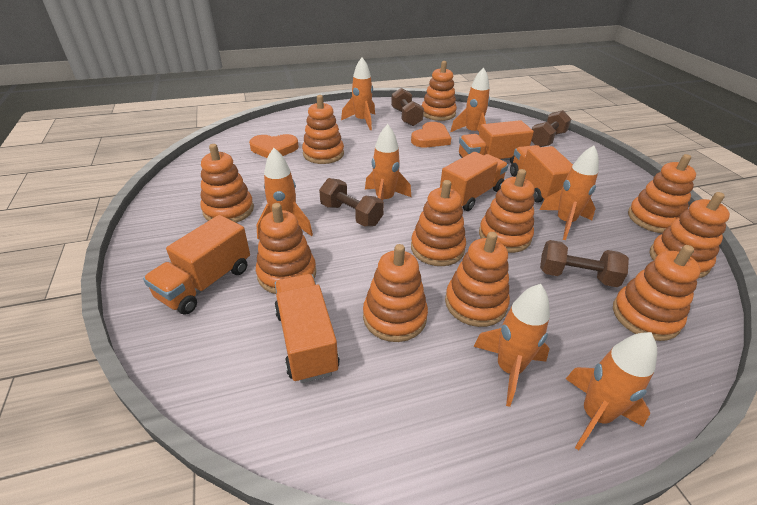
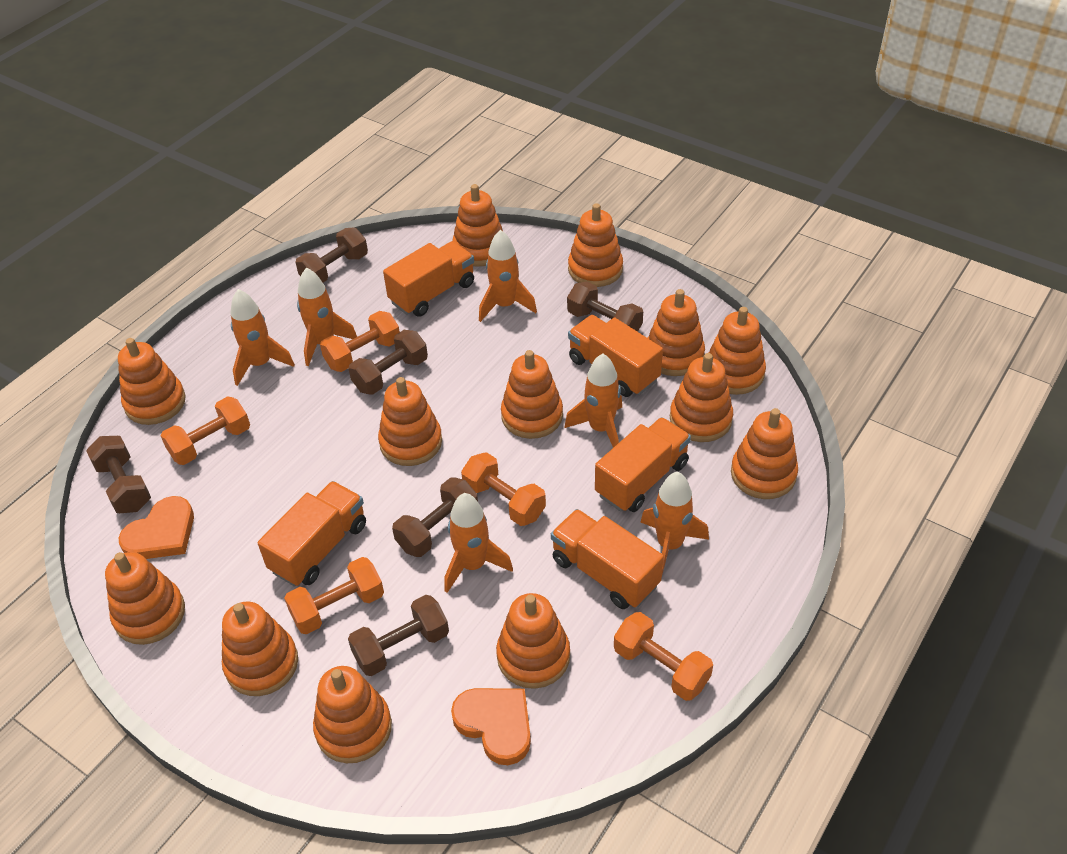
brown dumbbell: 4 -> 6
orange dumbbell: 0 -> 5
orange rocket: 7 -> 6
orange stacking toy: 11 -> 13

